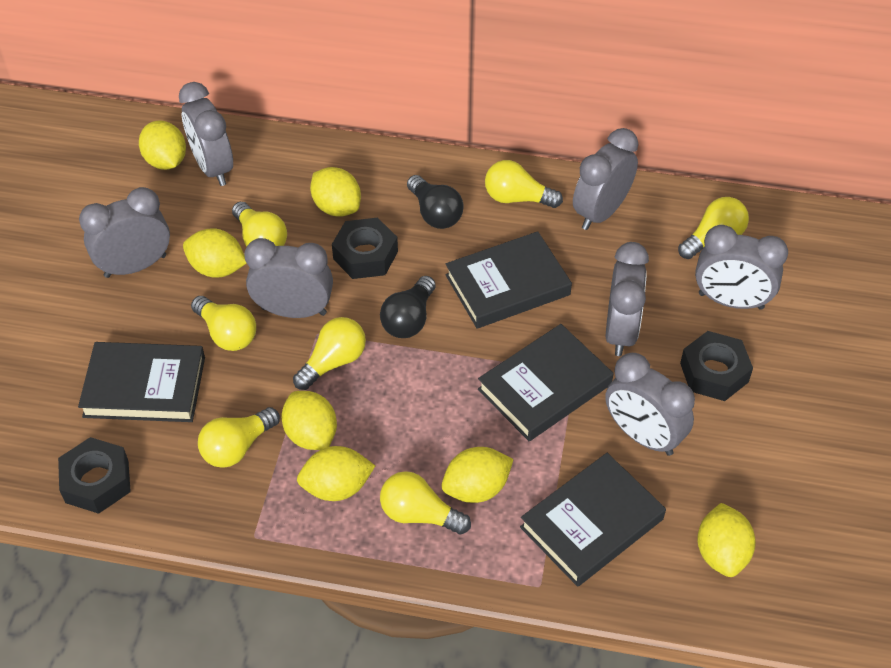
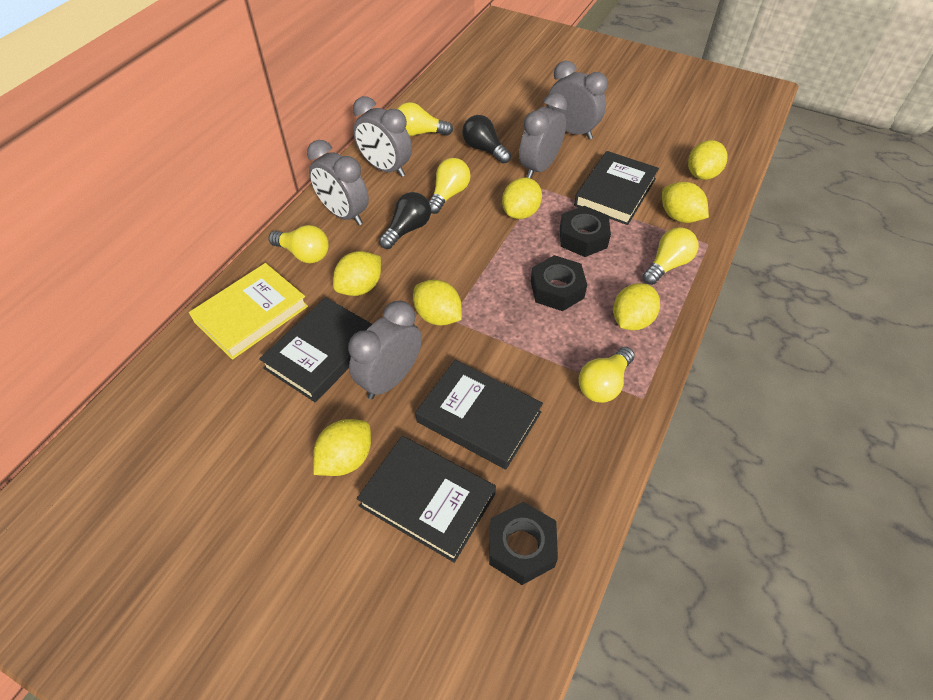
grey clock: 7 -> 5
yellow book: 0 -> 1
yellow light bulb: 7 -> 5

